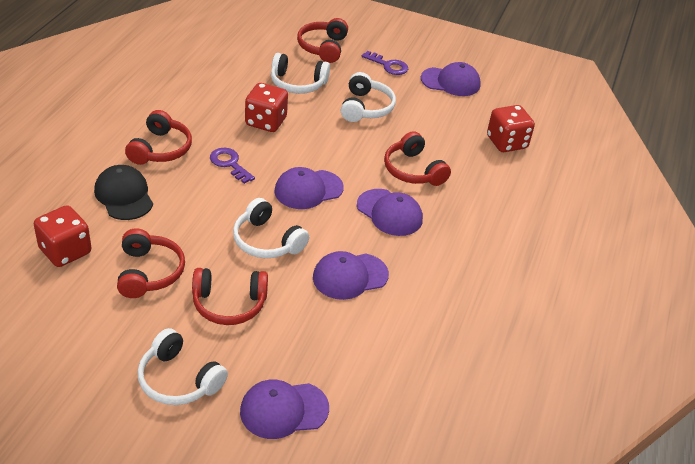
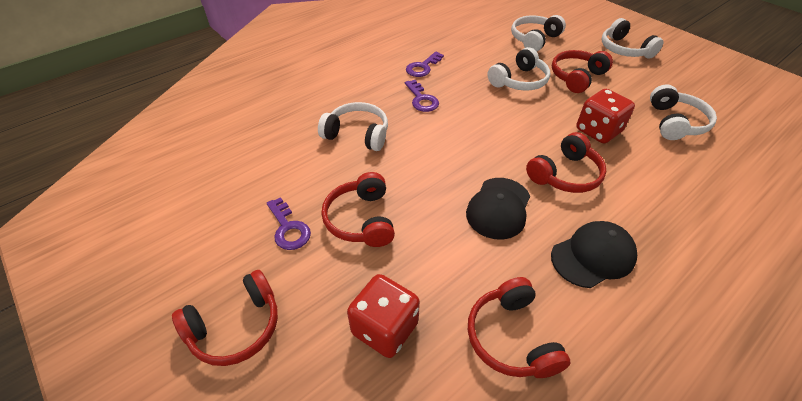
black cap: 1 -> 2
purple cap: 5 -> 0
purple key: 2 -> 3
red dice: 3 -> 2
white headphones: 4 -> 5

